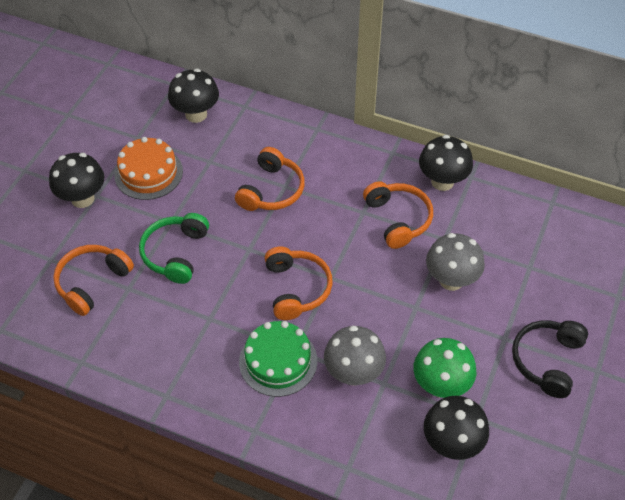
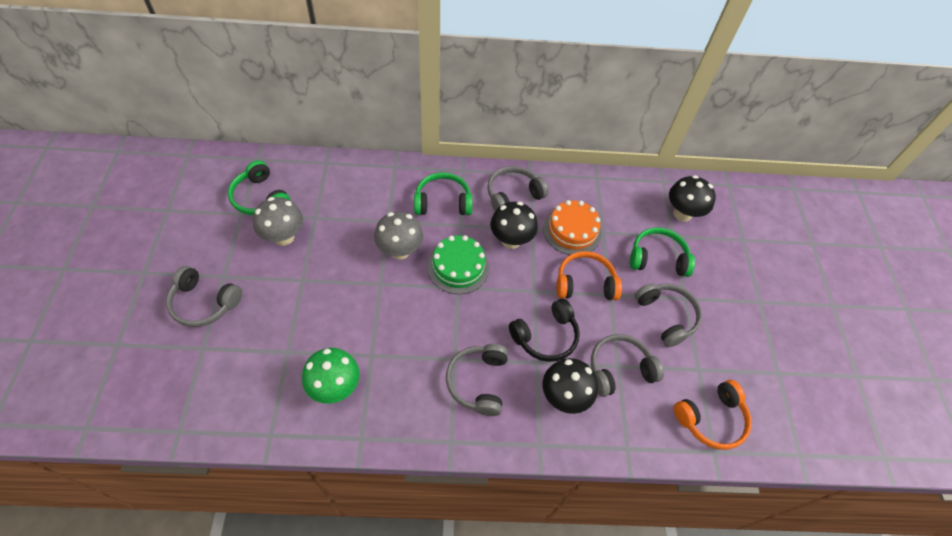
black mushroom: 4 -> 3
green headphones: 1 -> 3
grey headphones: 0 -> 5
orange headphones: 4 -> 2

